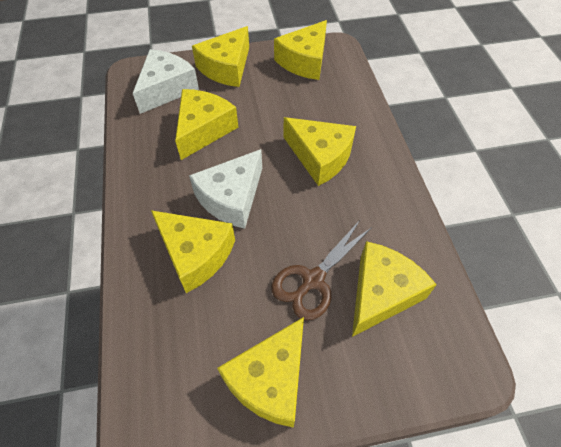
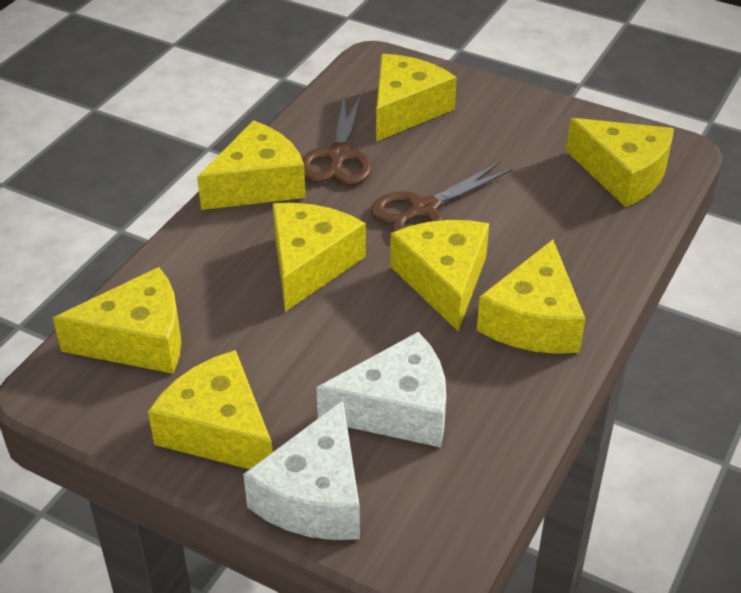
brown scissors: 1 -> 2
yellow cheese: 7 -> 8

